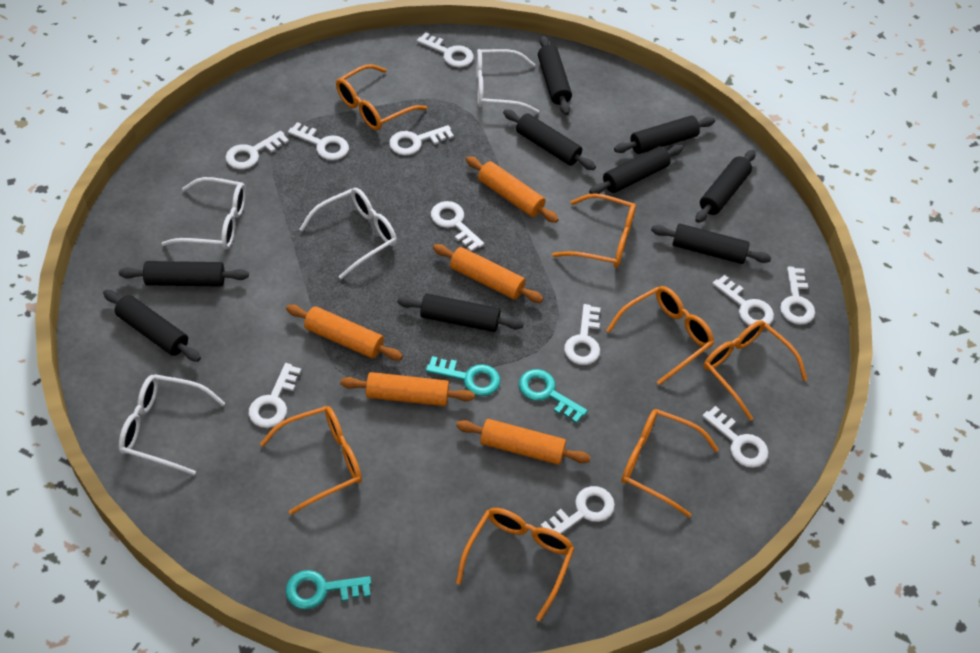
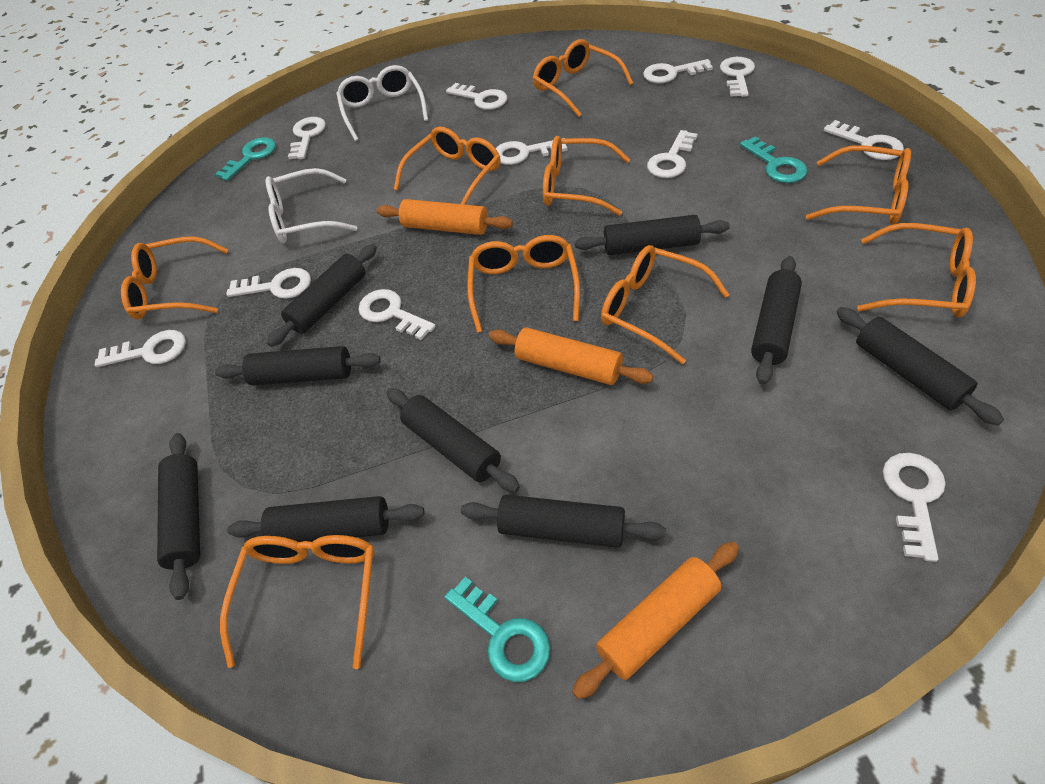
orange glasses: 7 -> 9
orange rolling pin: 5 -> 3
white glasses: 4 -> 2

